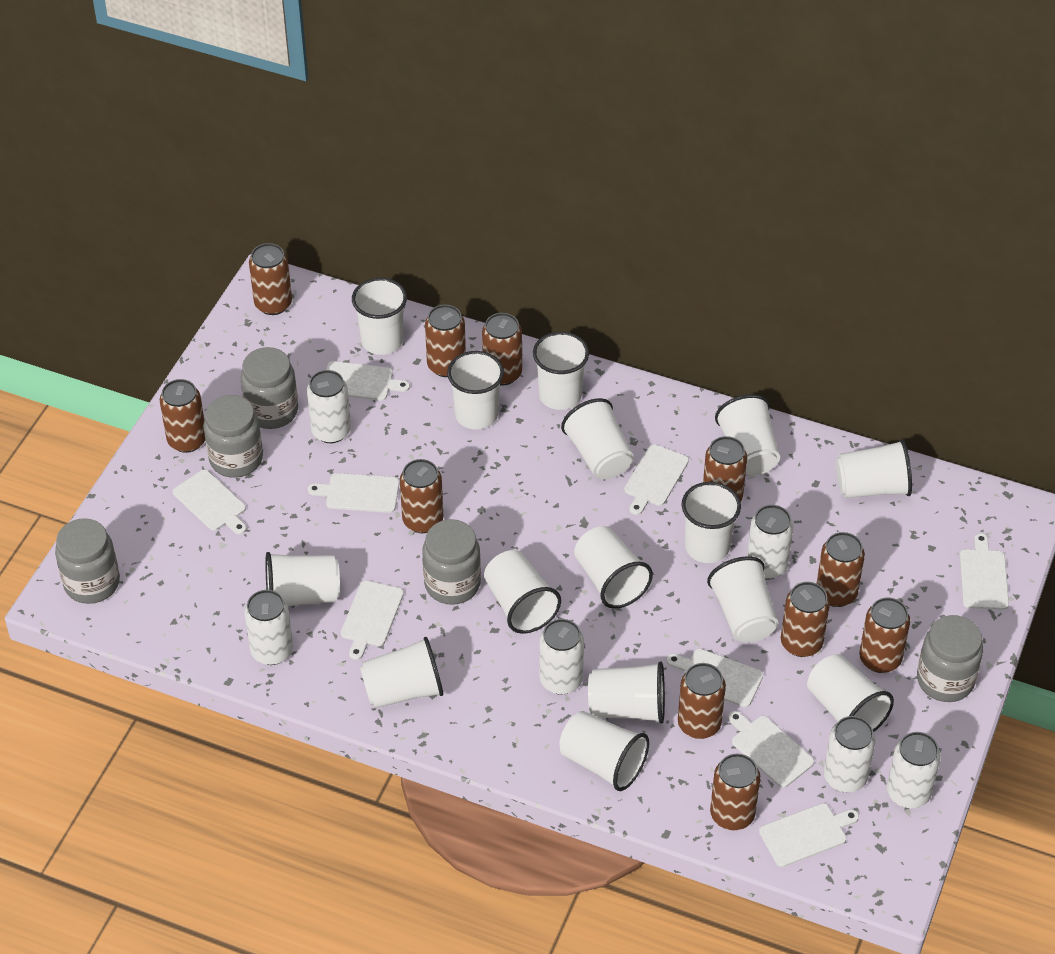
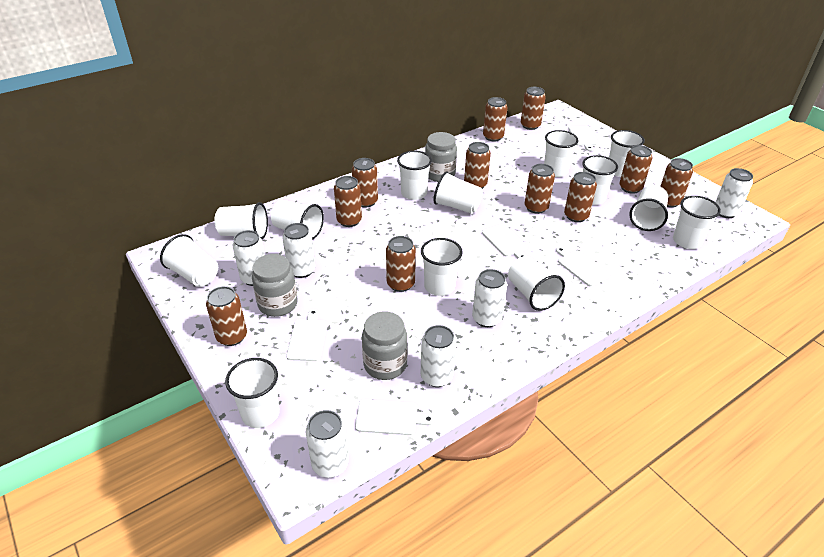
grey jar: 5 -> 3
white cup: 15 -> 13
white cutting board: 9 -> 5

